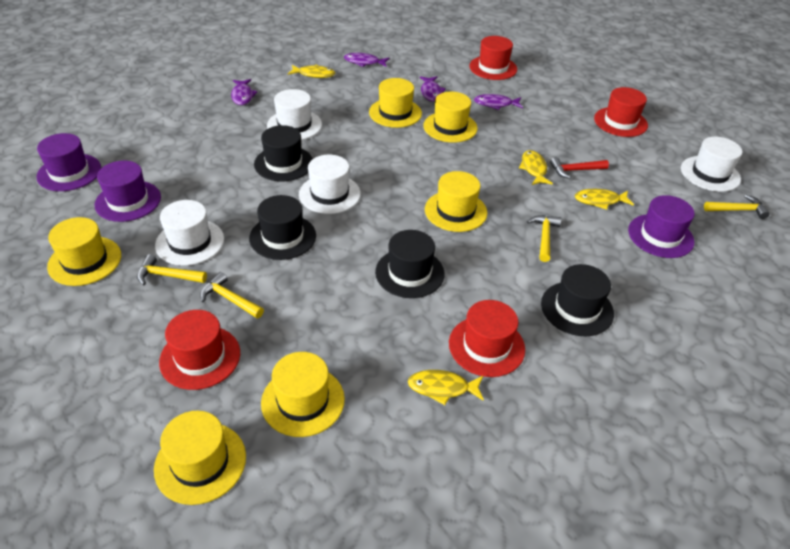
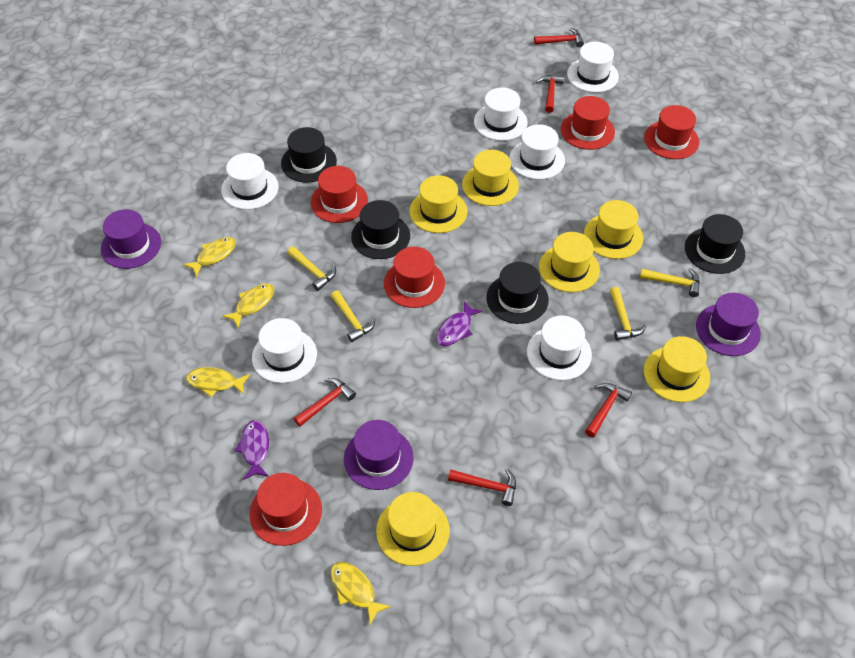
purple fish: 4 -> 2
red hammer: 1 -> 5
red hat: 4 -> 5
white hat: 4 -> 6

